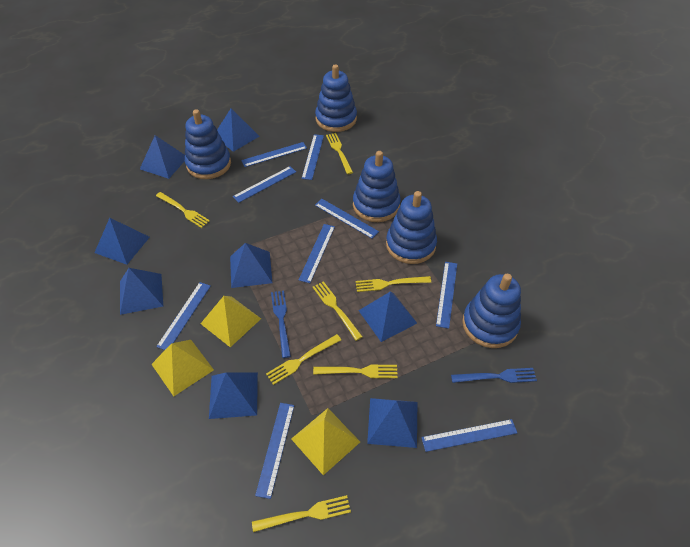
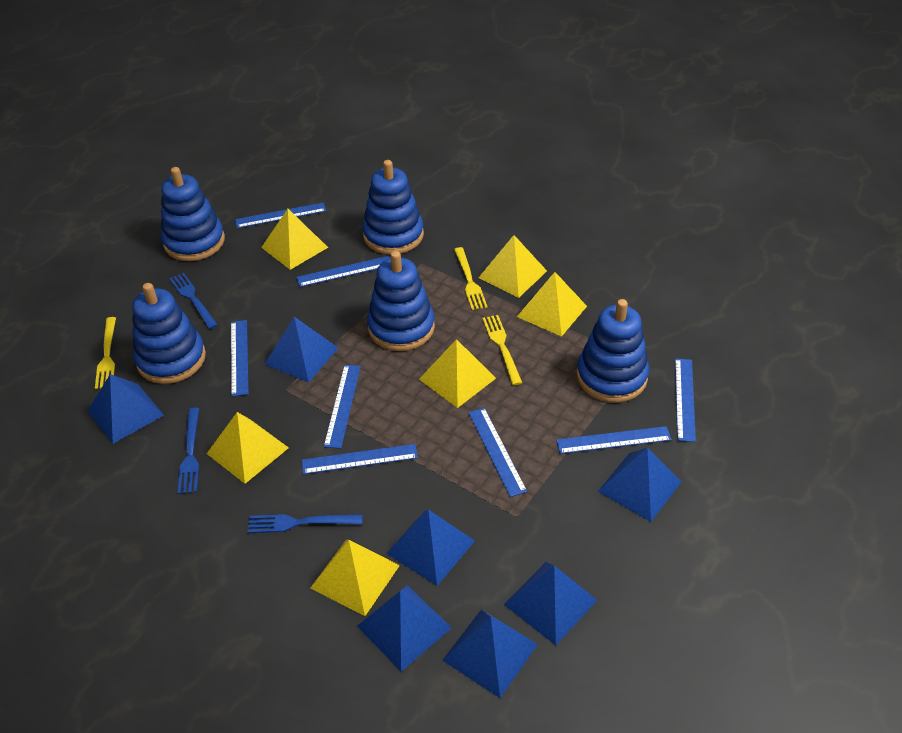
blue fork: 2 -> 3
blue pyramid: 8 -> 7
blue ruler: 9 -> 8
yellow fork: 7 -> 3
yellow pyramid: 3 -> 6

